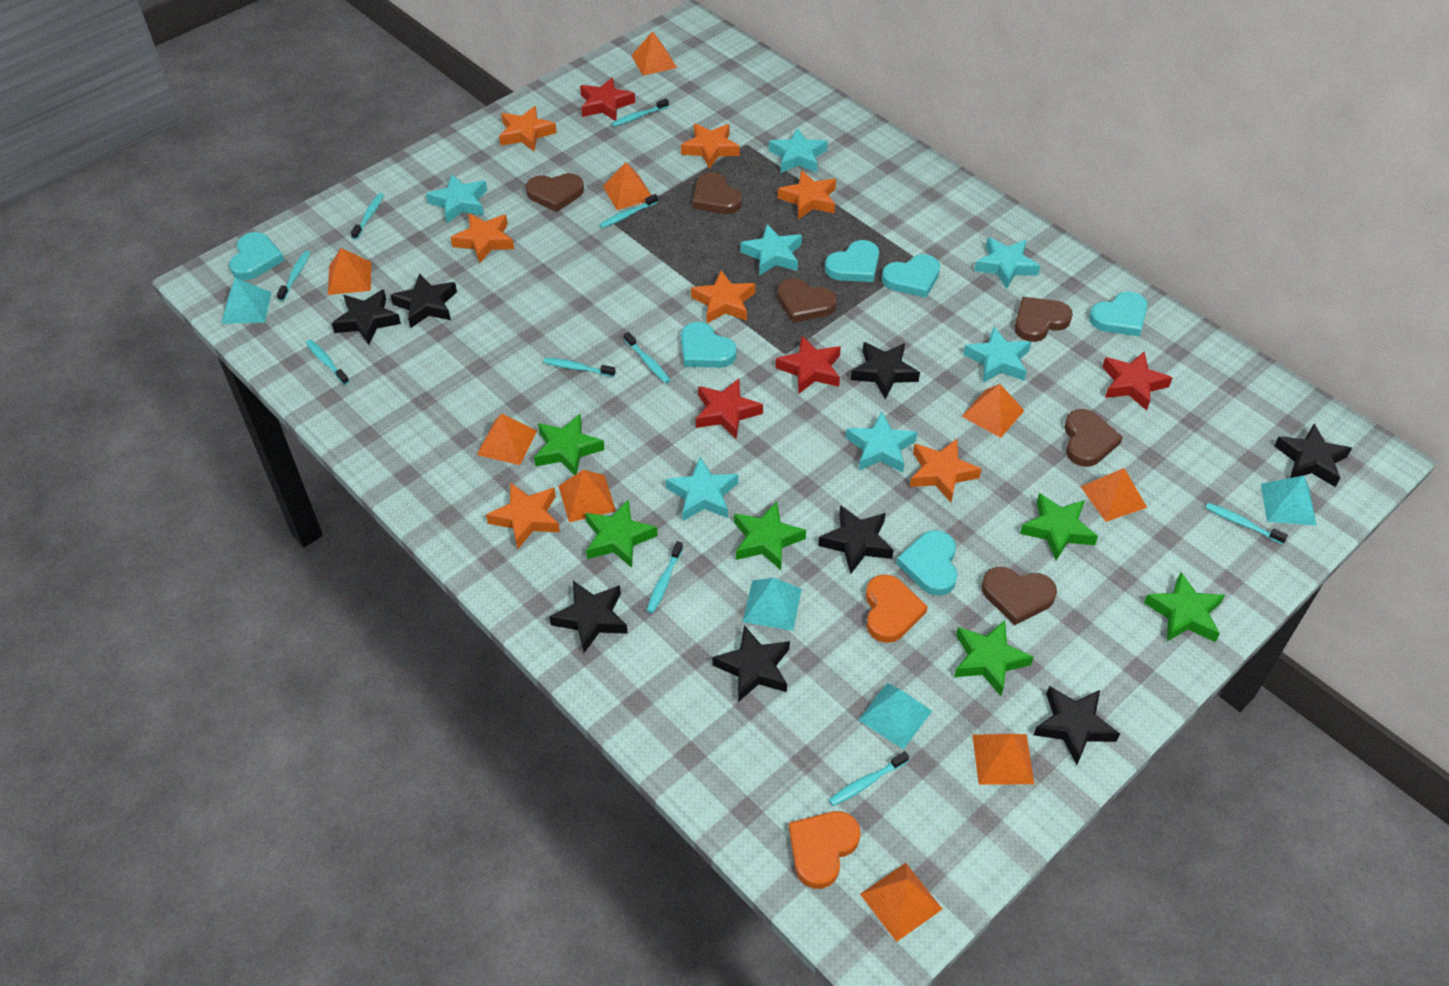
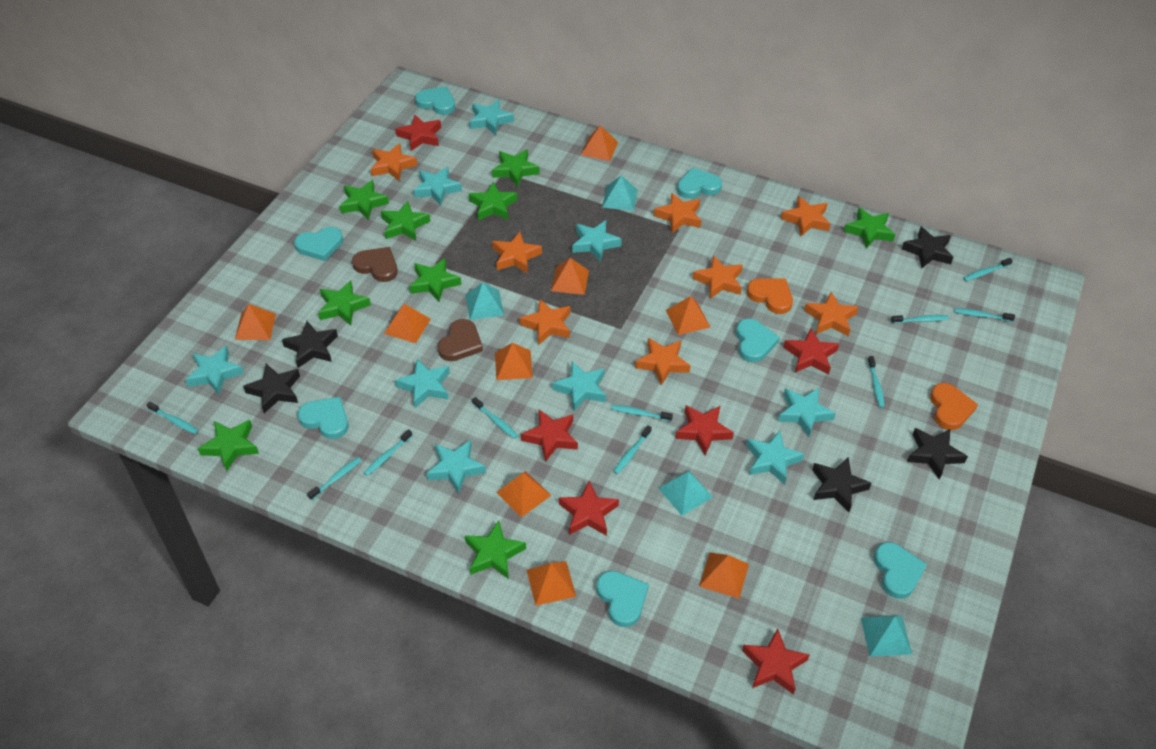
black star: 8 -> 5
brown heart: 6 -> 2
green star: 6 -> 9
orange star: 7 -> 8
red star: 4 -> 6
turquoise heart: 6 -> 7
turquoise star: 7 -> 9

